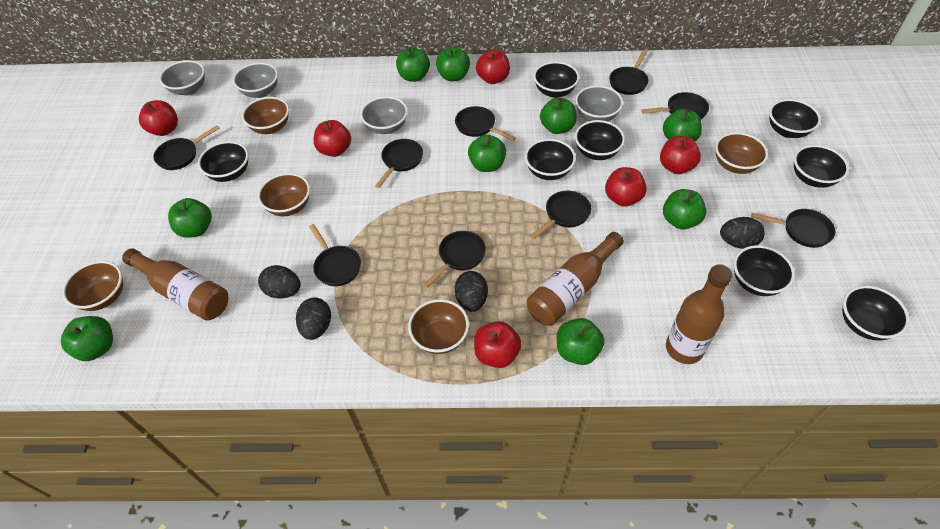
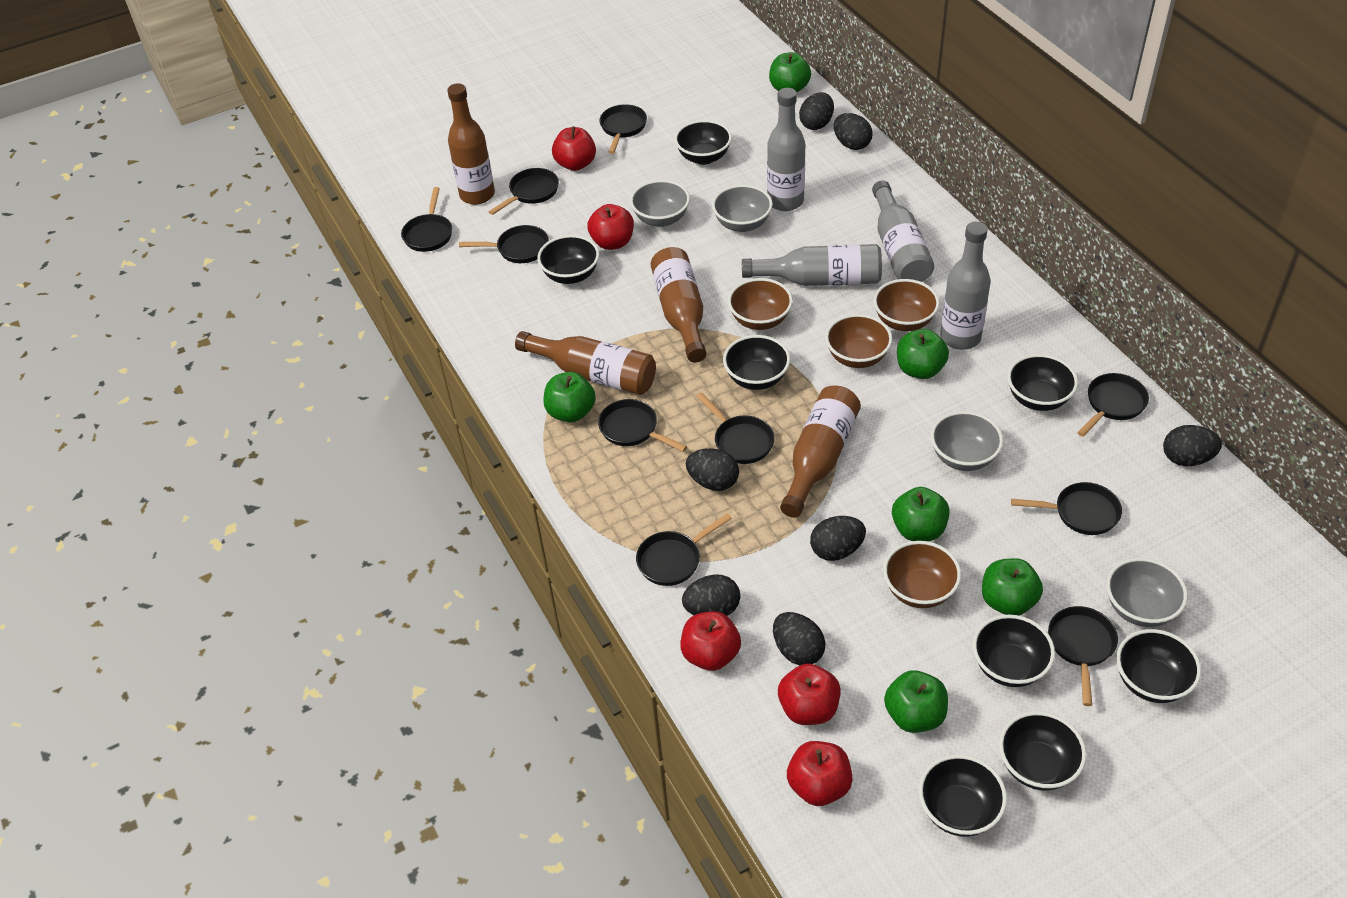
black egg: 4 -> 7
black pan: 9 -> 10
brown bottle: 3 -> 4
brown bowl: 5 -> 4
green apple: 9 -> 6
grey bottle: 0 -> 4
red apple: 6 -> 5

